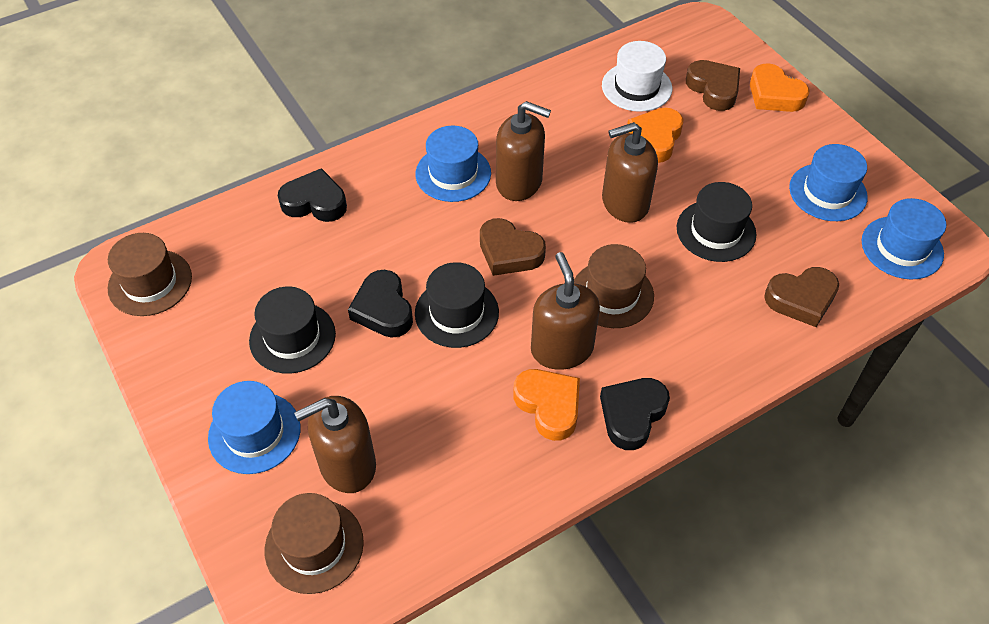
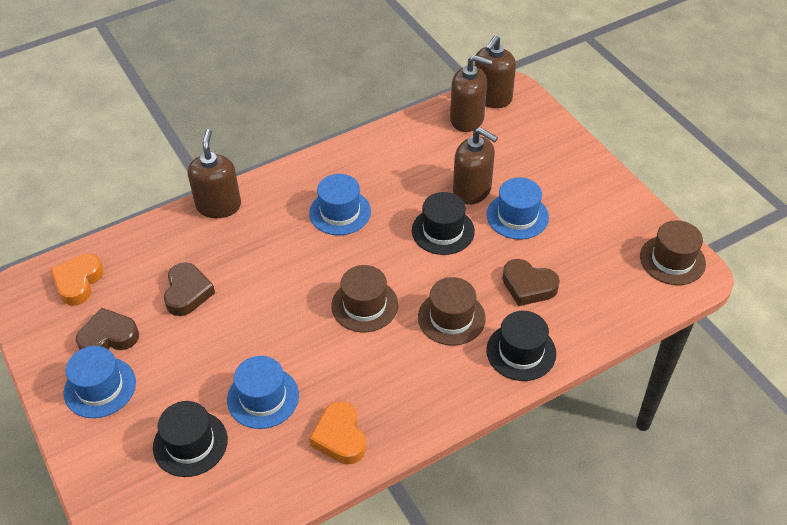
black heart: 3 -> 0
orange heart: 3 -> 2
white hat: 1 -> 0

